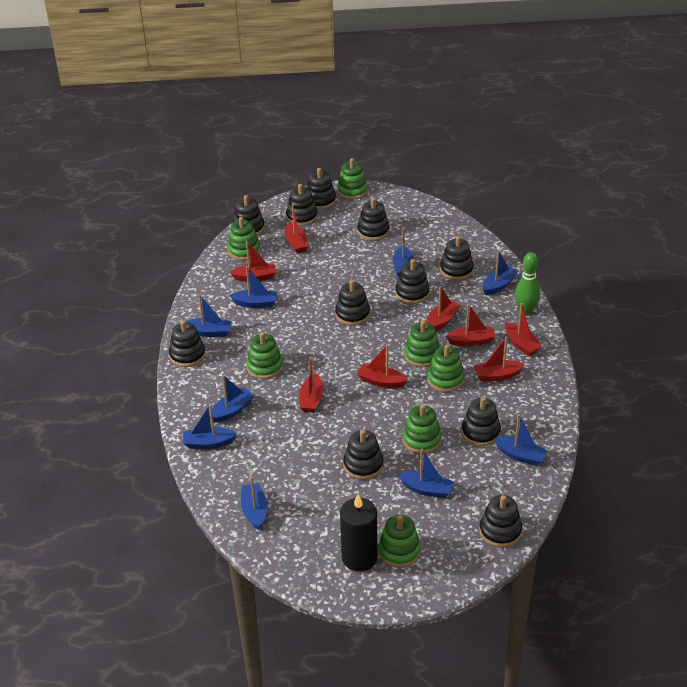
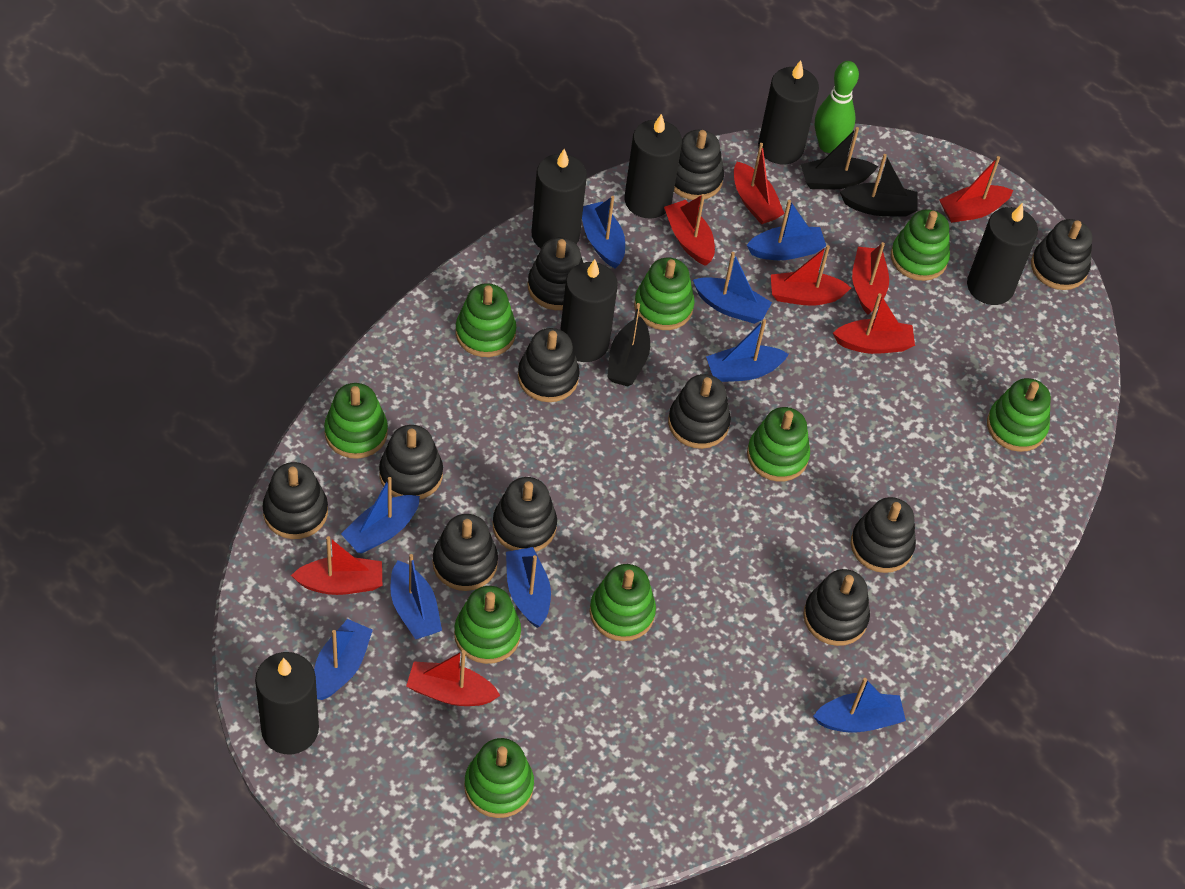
black boat: 0 -> 3
black candle: 1 -> 6
green stacking toy: 7 -> 9

